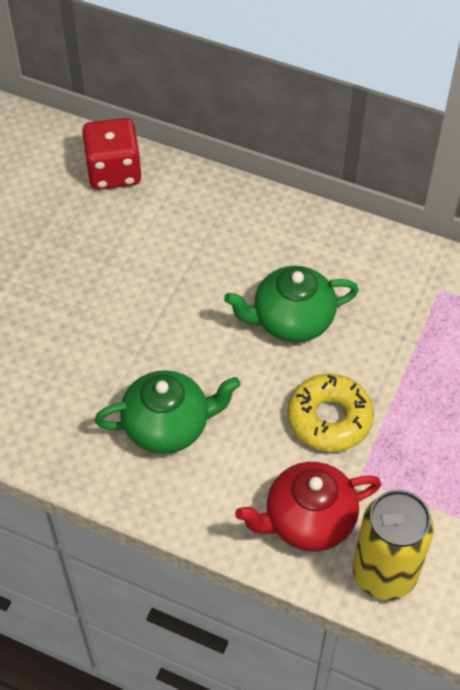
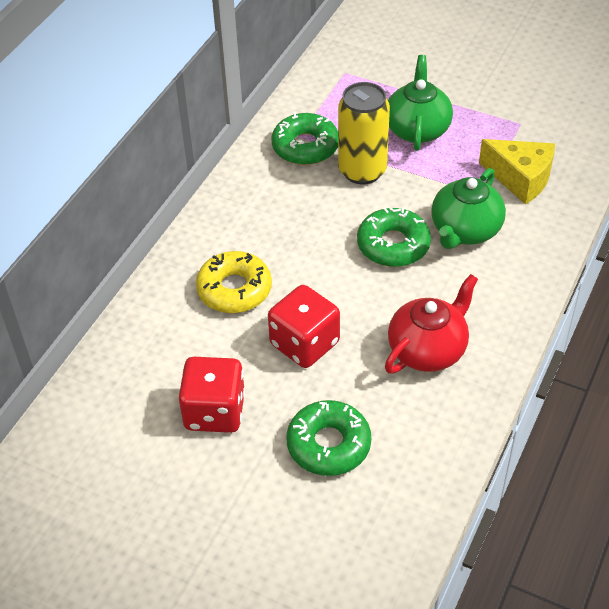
green donut: 0 -> 3
red dice: 1 -> 2
yellow cheese: 0 -> 1

